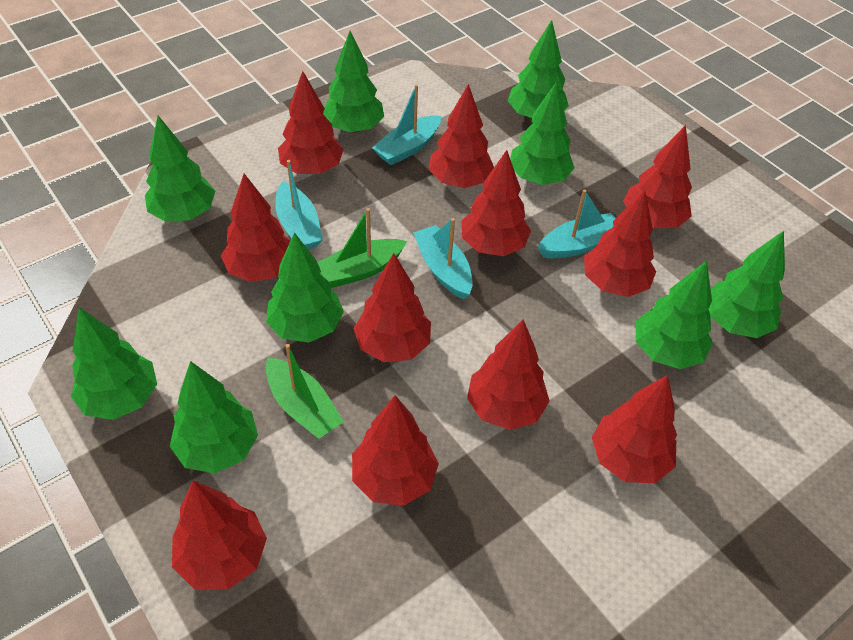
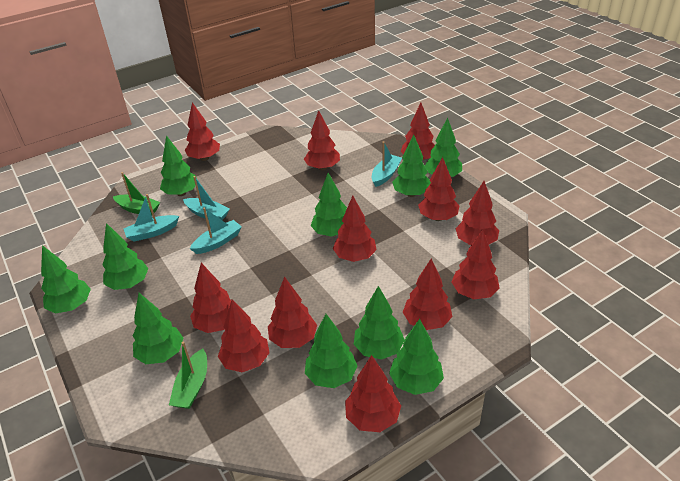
green tree: 9 -> 10
red tree: 11 -> 12

